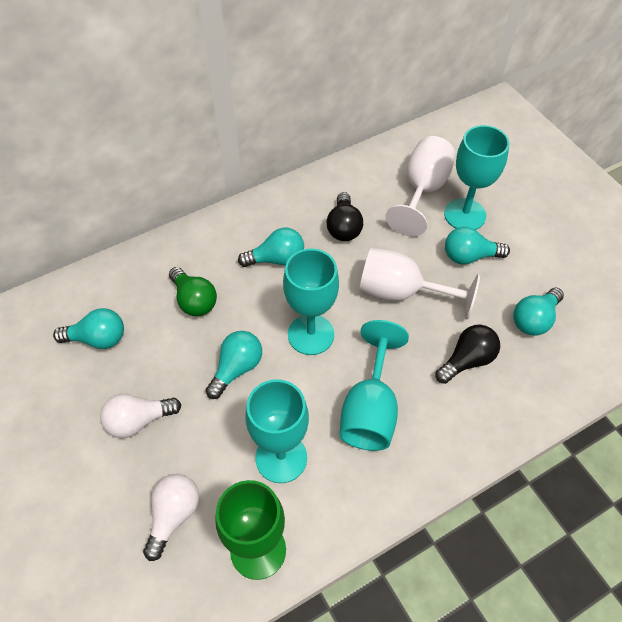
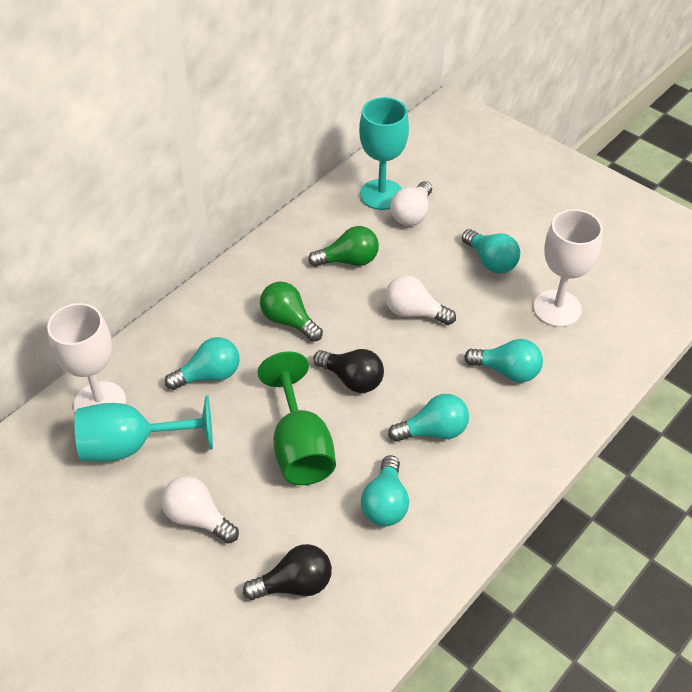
green light bulb: 1 -> 2
turquoise goblet: 4 -> 2
white light bulb: 2 -> 3

